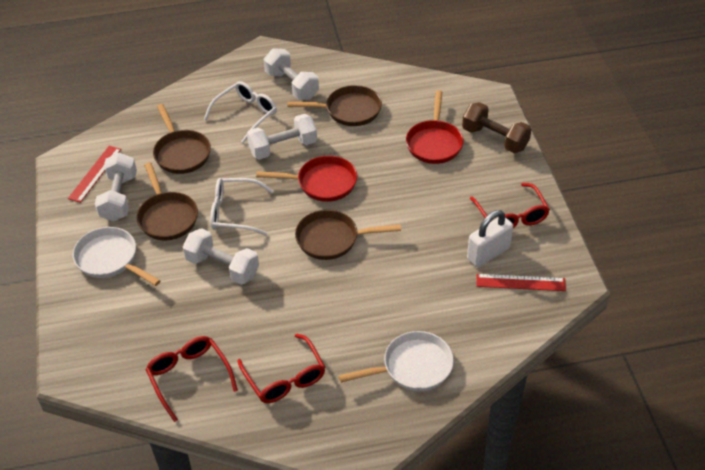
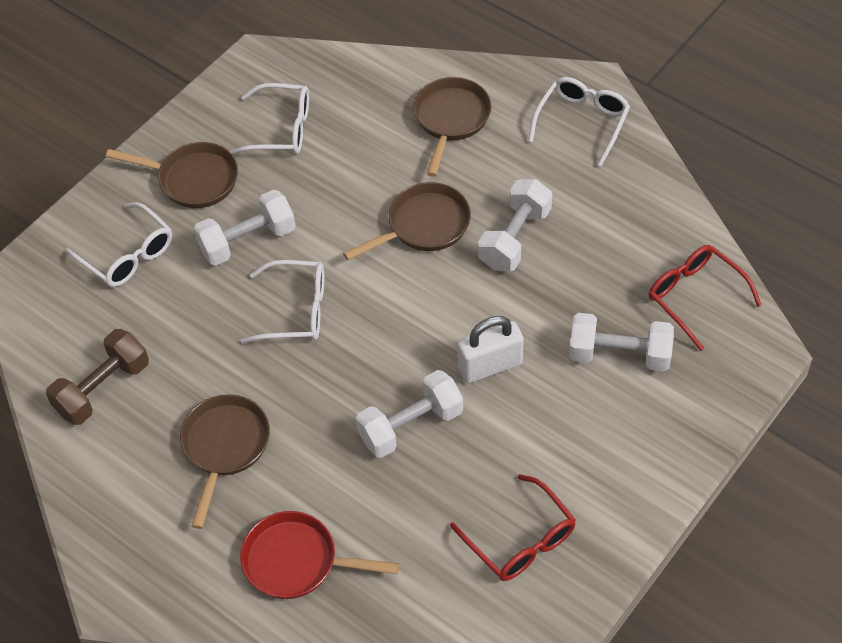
red glasses: 3 -> 2
red pan: 2 -> 1
red ruler: 2 -> 0
white glasses: 2 -> 4
white pan: 2 -> 0

